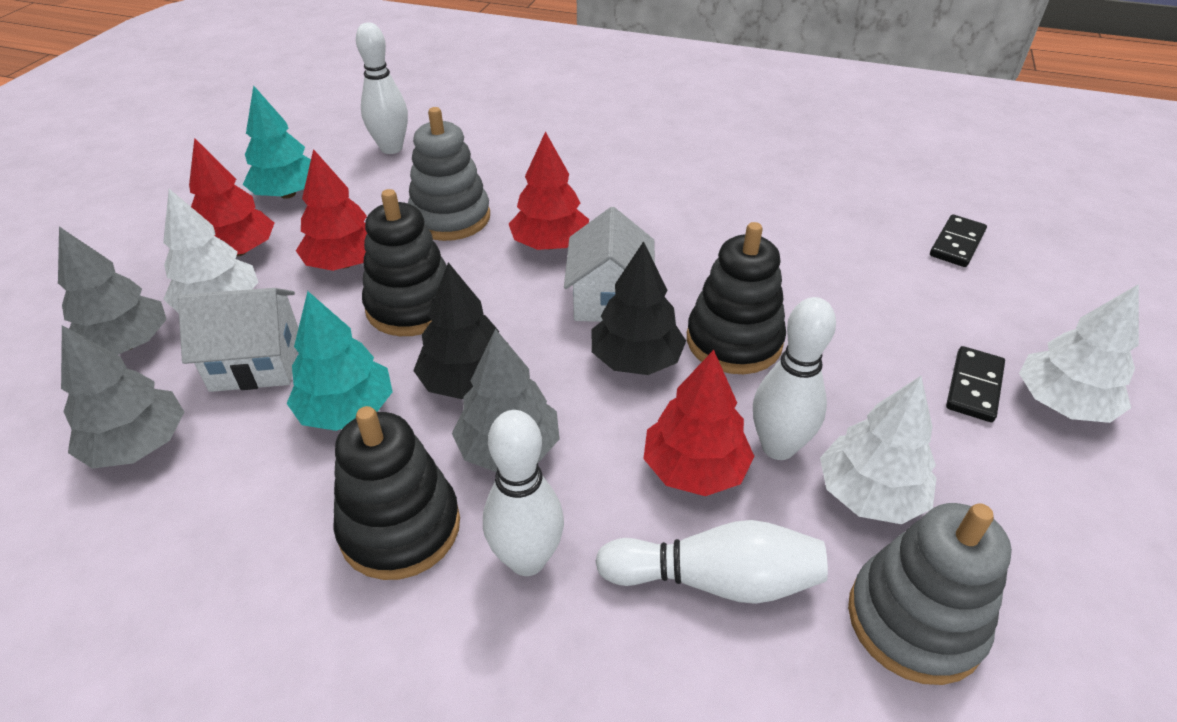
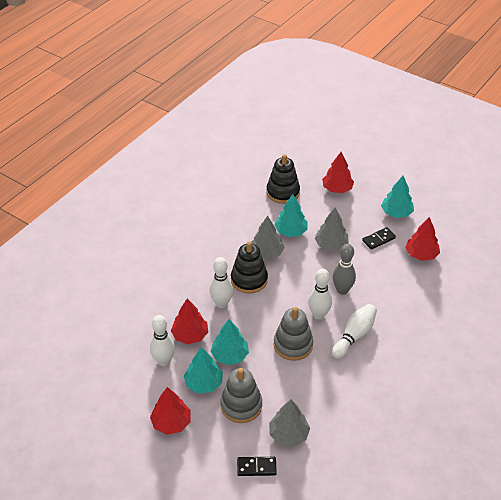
black stacking toy: 3 -> 2
black tree: 2 -> 0
grey bowling pin: 0 -> 1
turquoise tree: 2 -> 4
white house: 2 -> 0
white tree: 3 -> 0

